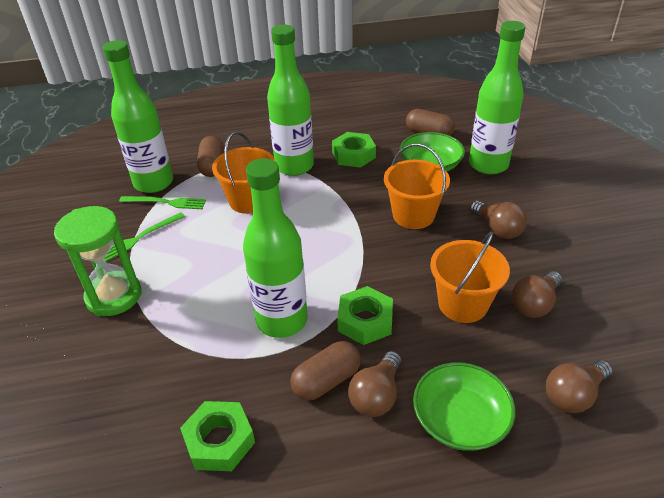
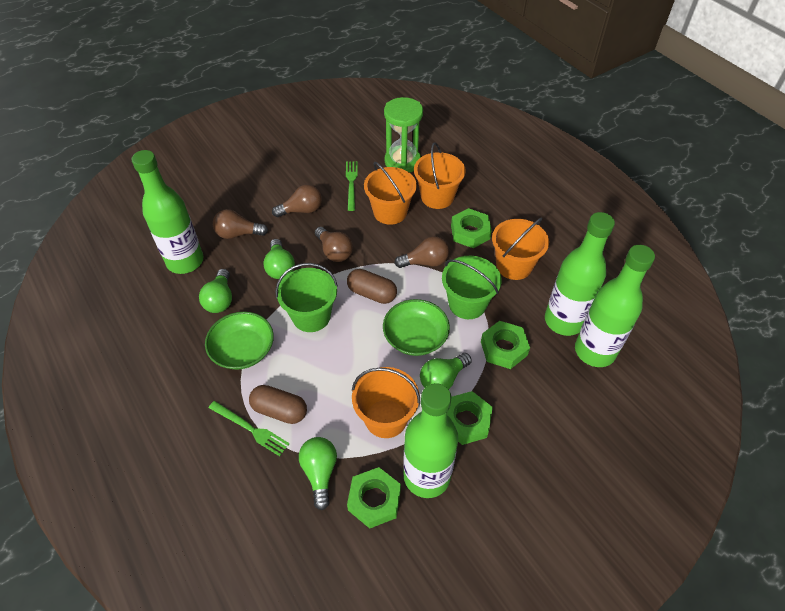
brown capsule: 3 -> 2
green bucket: 0 -> 2
green light bulb: 0 -> 4
green nut: 3 -> 4
orange bucket: 3 -> 4

